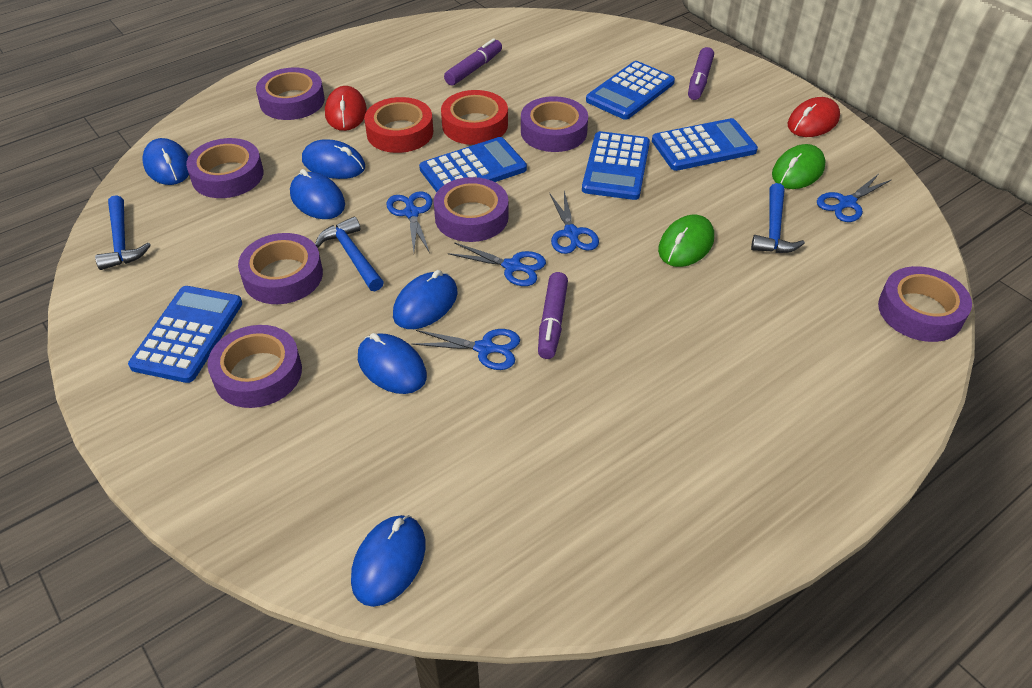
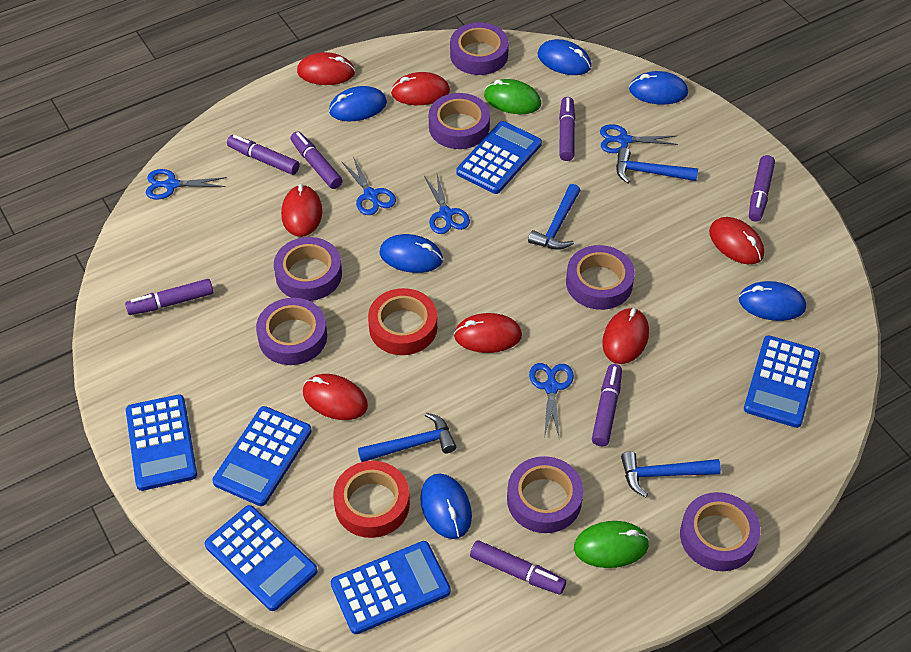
blue calculator: 5 -> 6
blue hammer: 3 -> 4
purple marker: 3 -> 7
red mouse: 2 -> 7

